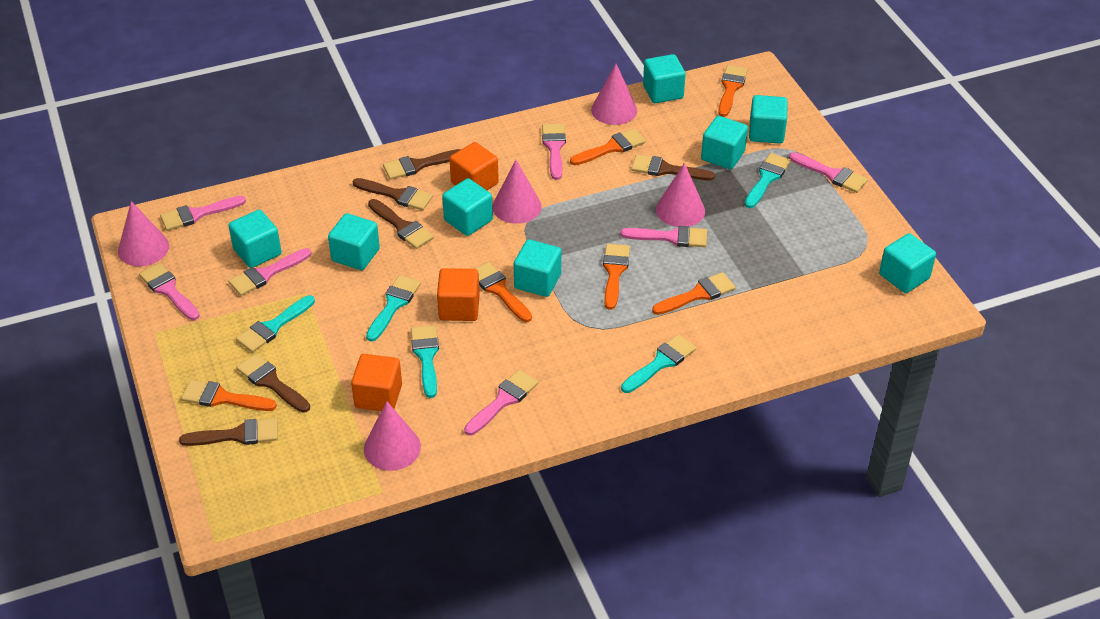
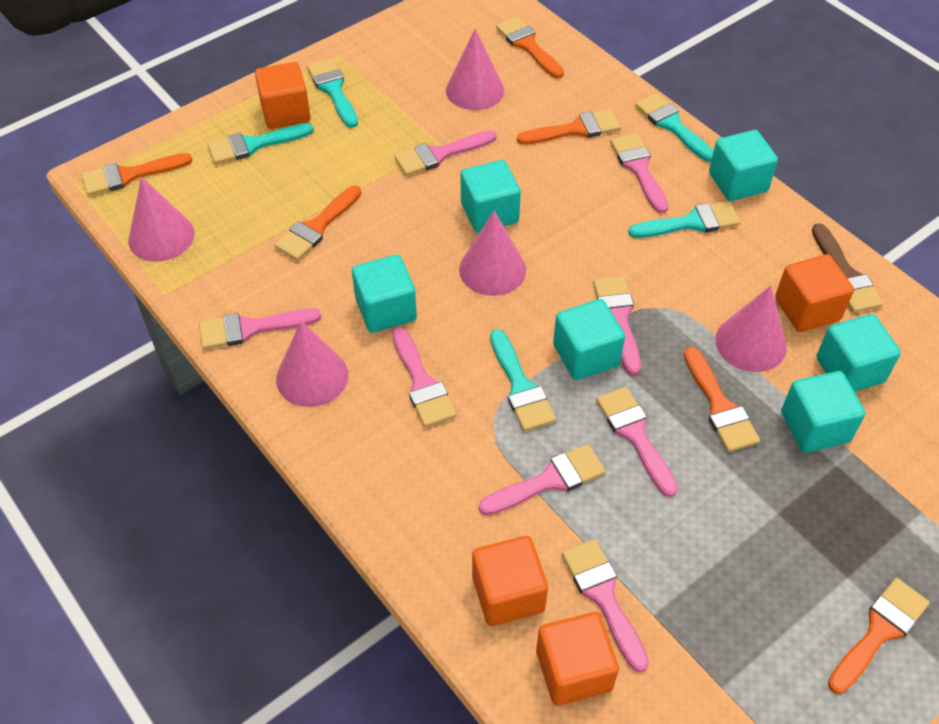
brown brush: 6 -> 1
orange cube: 3 -> 4
pink brush: 7 -> 8
turquoise cube: 8 -> 6

